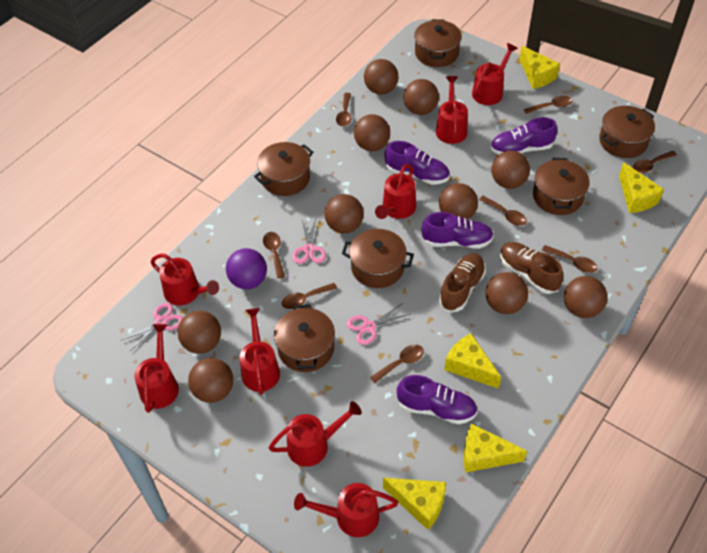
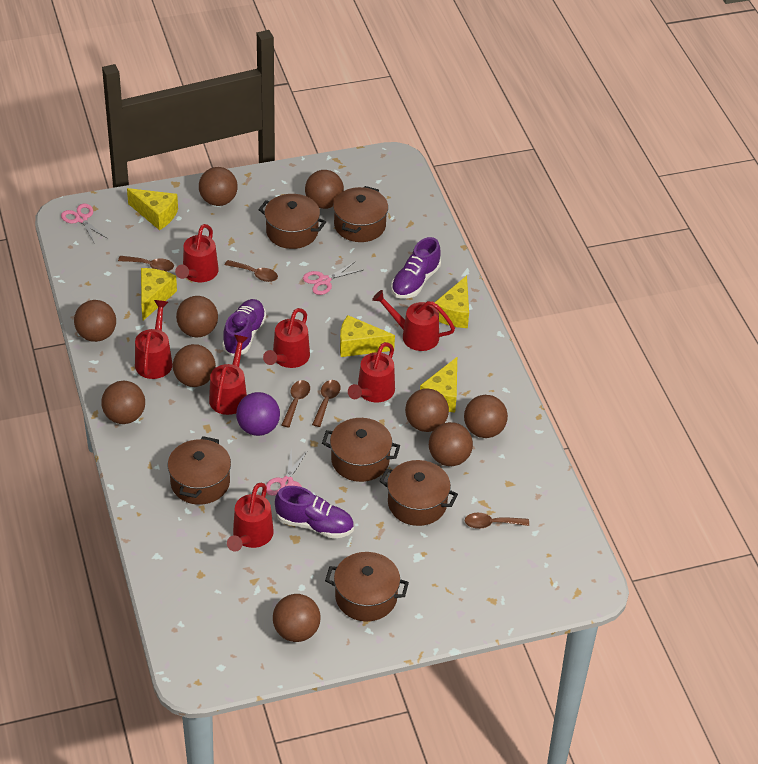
brown shoe: 2 -> 0
brown spoon: 8 -> 5
purple shoe: 4 -> 3
red watering can: 8 -> 7

